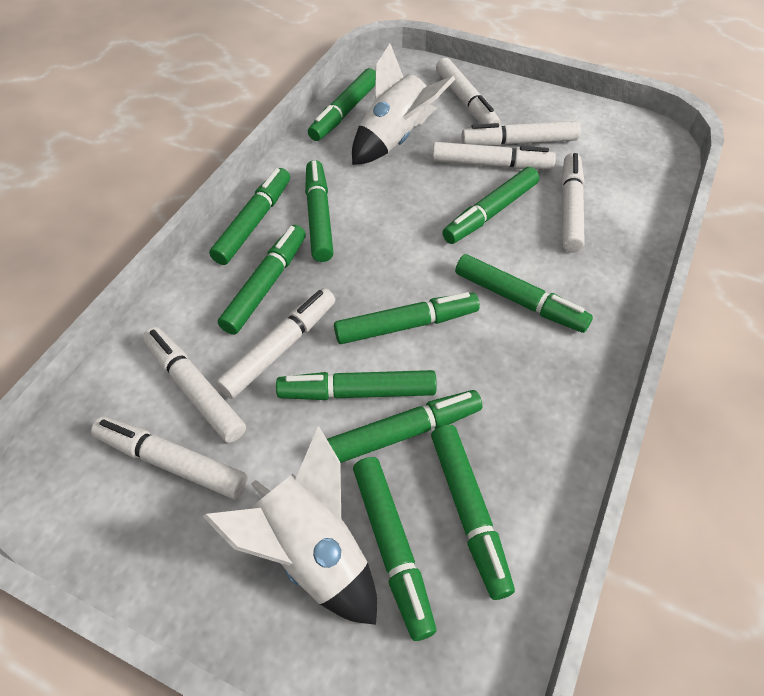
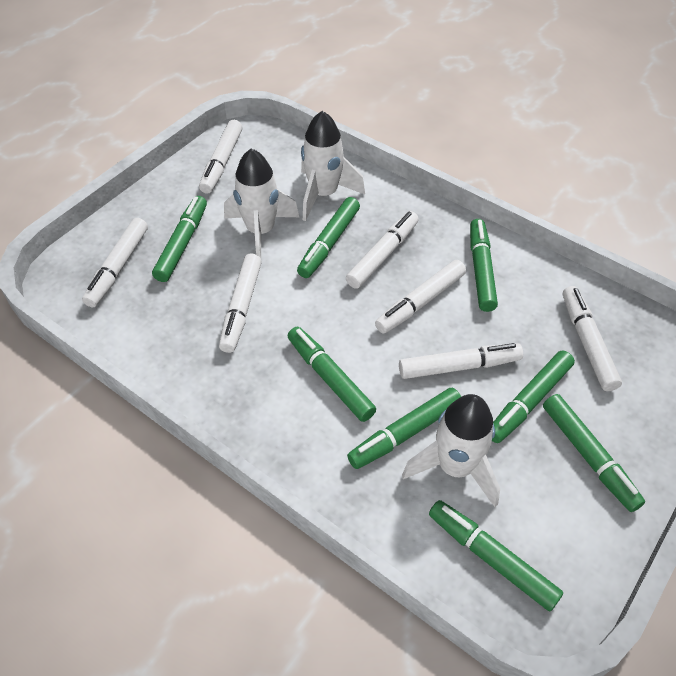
green marker: 11 -> 8
white rocket: 2 -> 3

